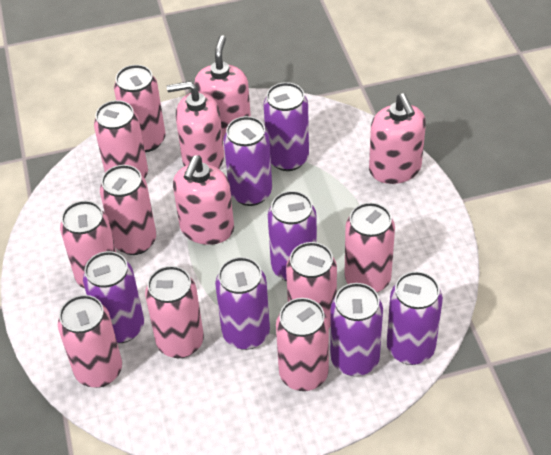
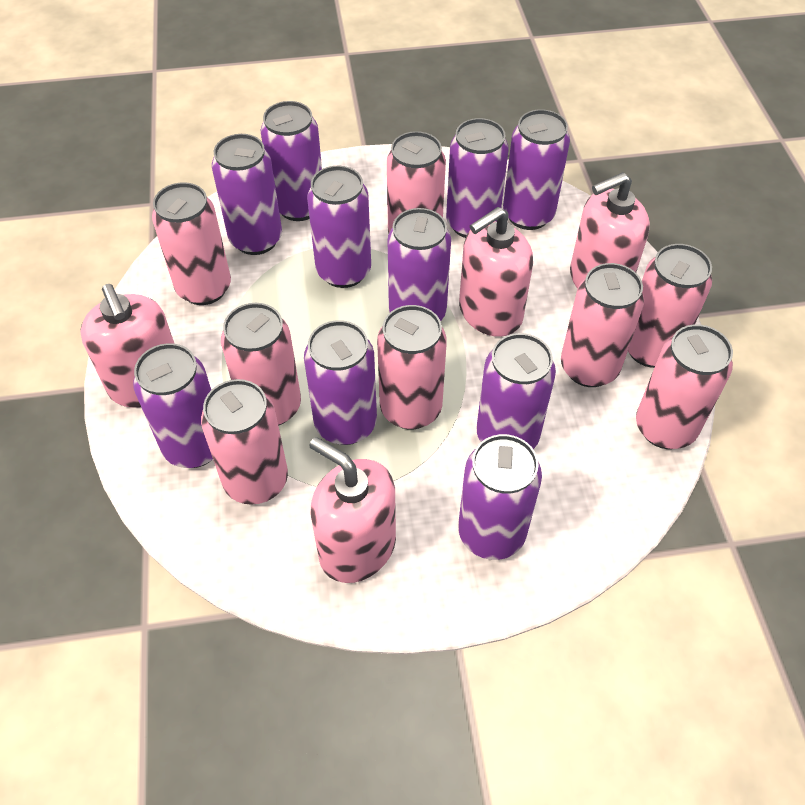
pink can: 9 -> 8
purple can: 7 -> 10

